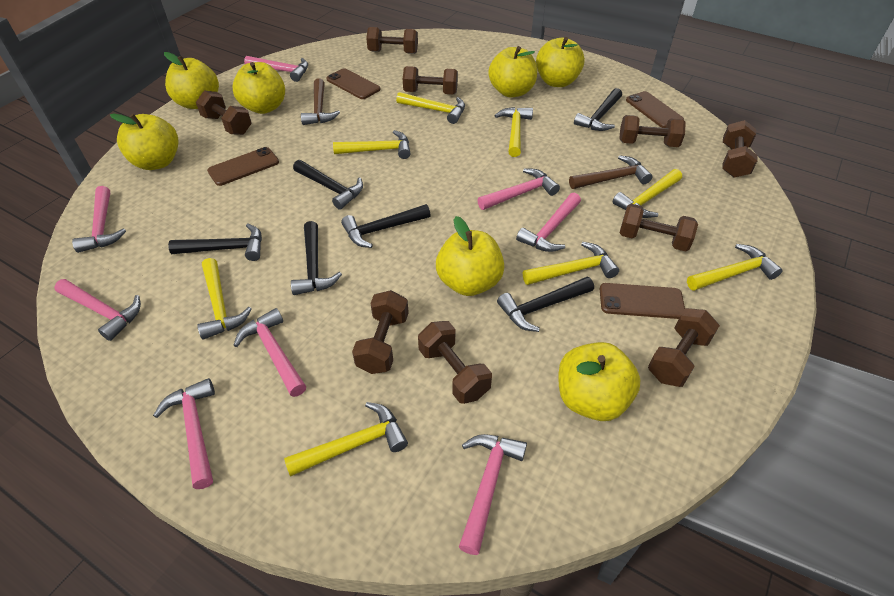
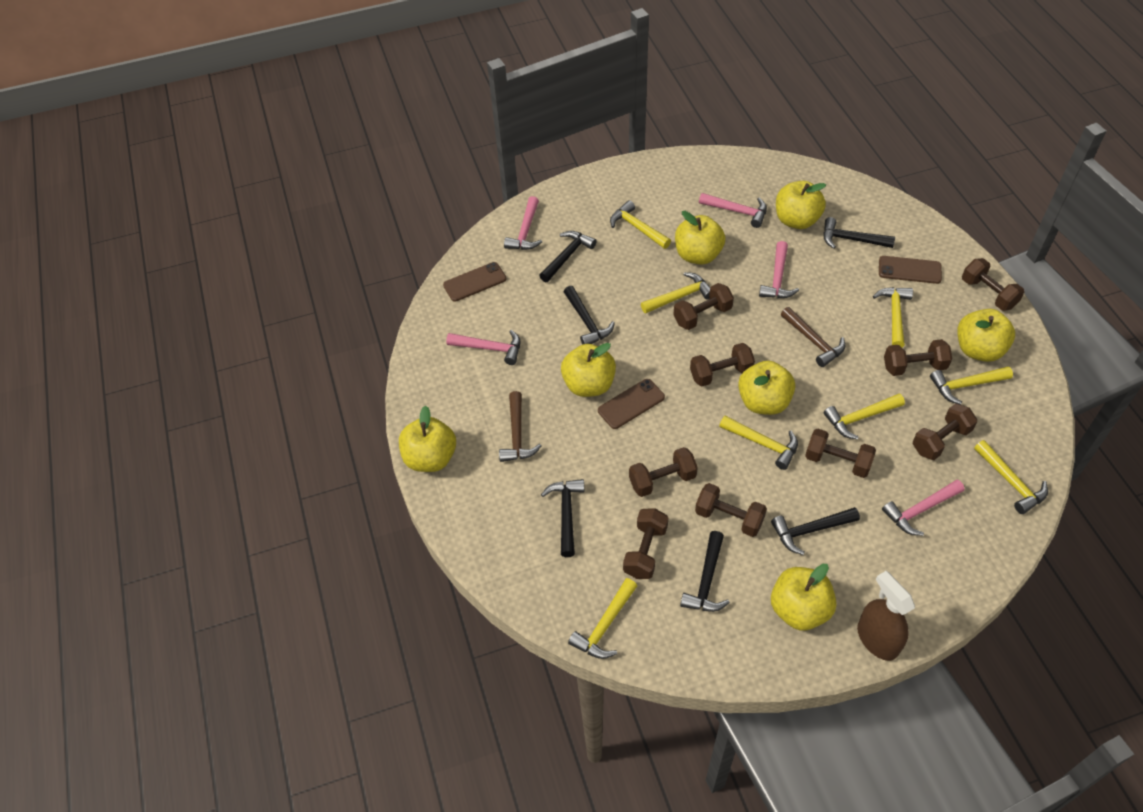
brown phone: 4 -> 3
brown spray bottle: 0 -> 1
pink hammer: 8 -> 5

